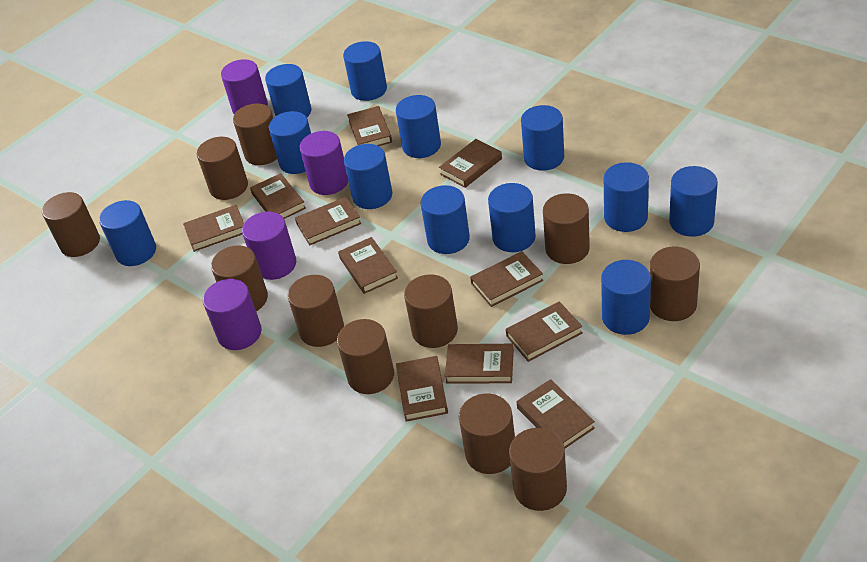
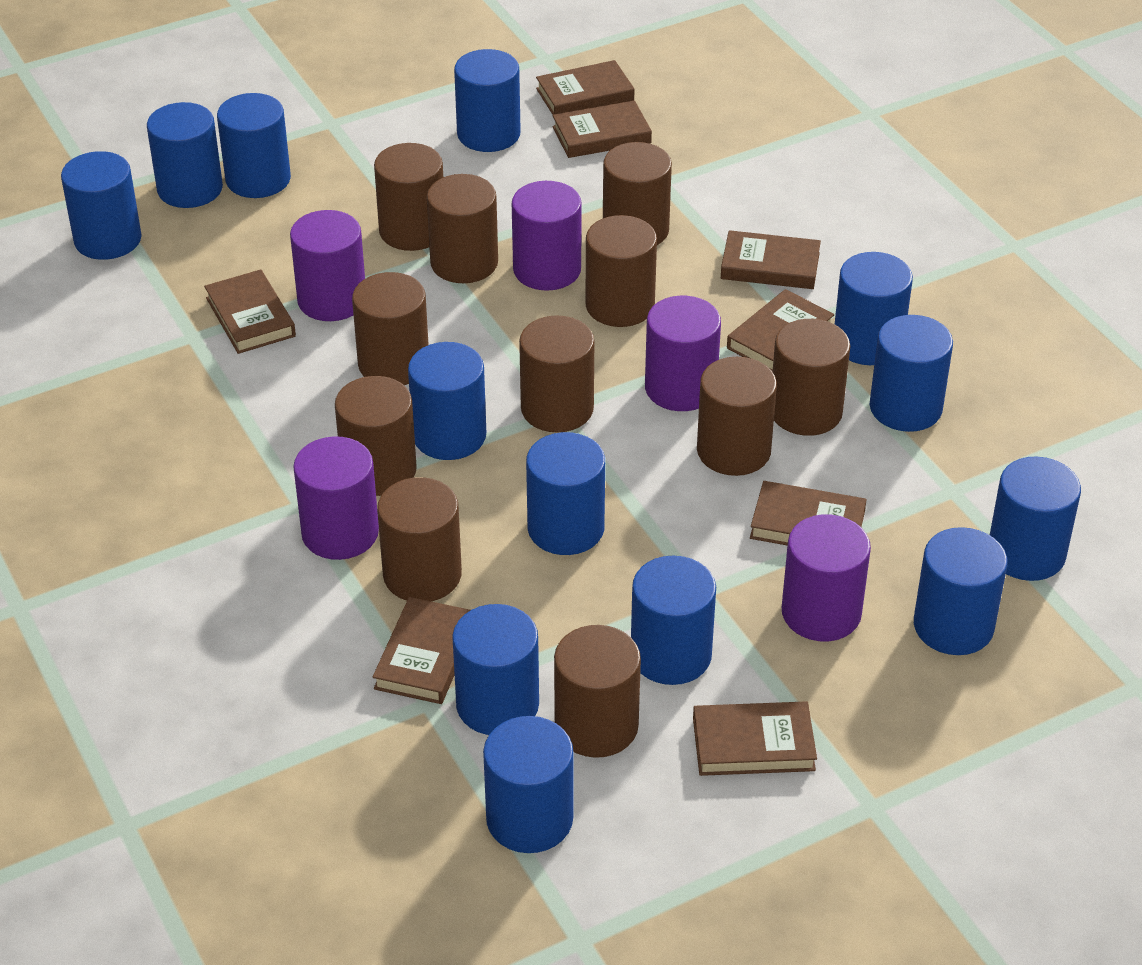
blue cylinder: 12 -> 13
brown book: 11 -> 8
purple cylinder: 4 -> 5

